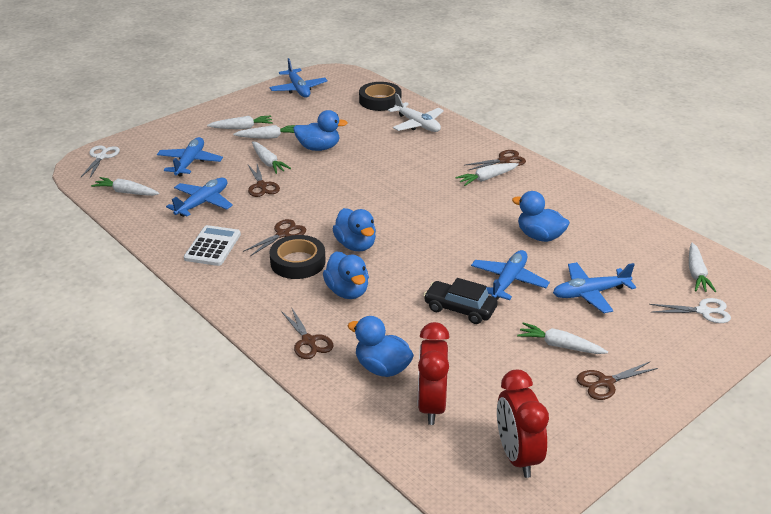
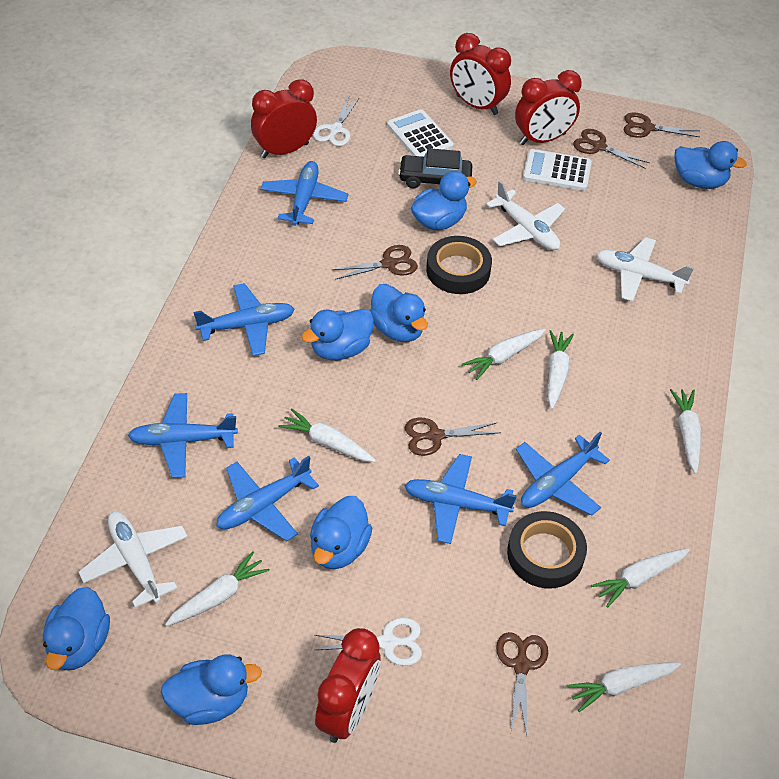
blue duck: 5 -> 7
blue plane: 5 -> 6
red clock: 2 -> 4
white calculator: 1 -> 2
white plane: 1 -> 3

